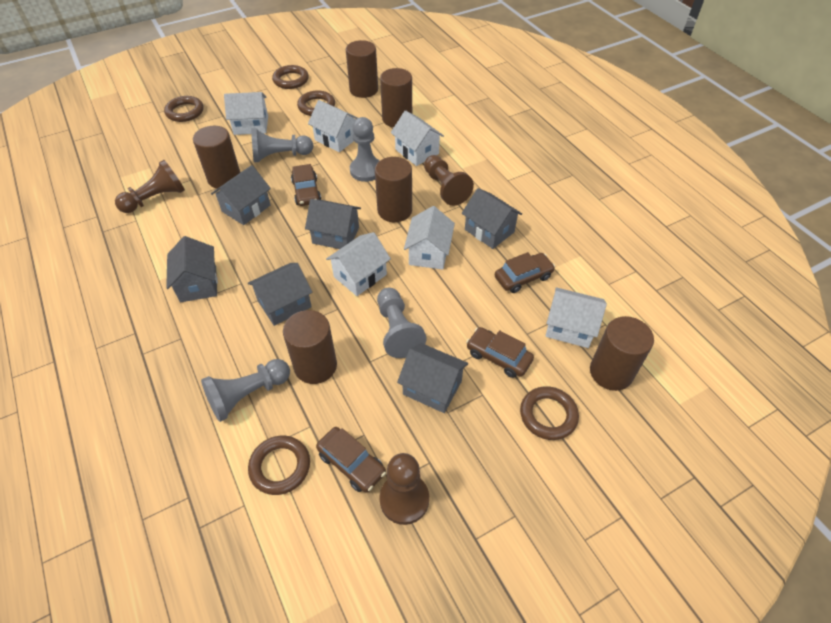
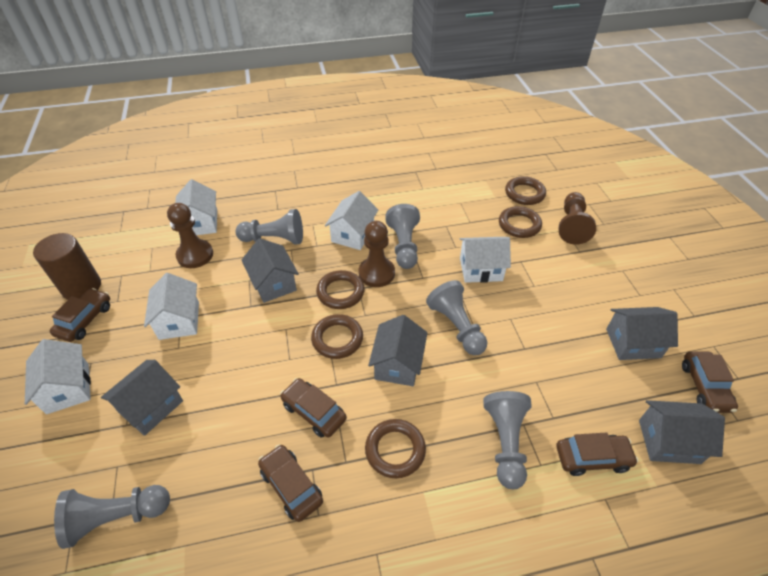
brown car: 4 -> 5
brown cylinder: 6 -> 1
grey house: 6 -> 5
grey pawn: 4 -> 5
white house: 6 -> 5

